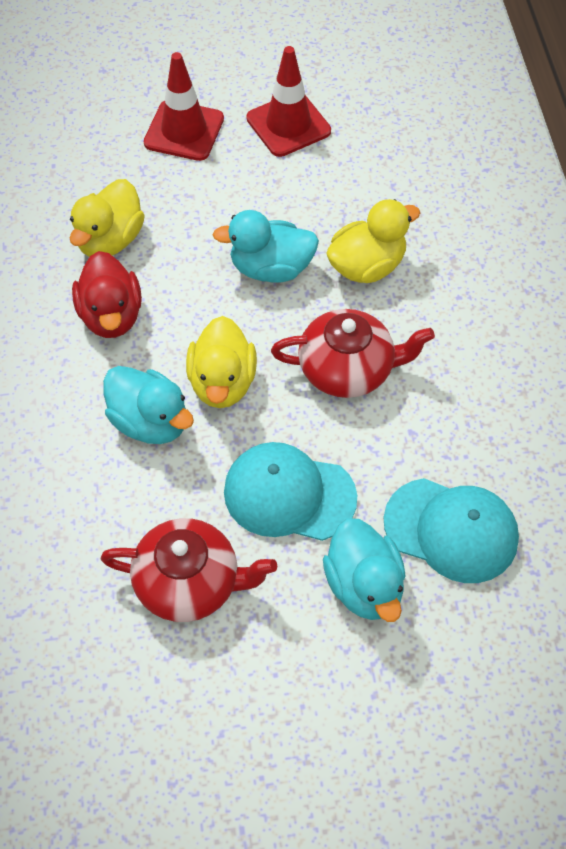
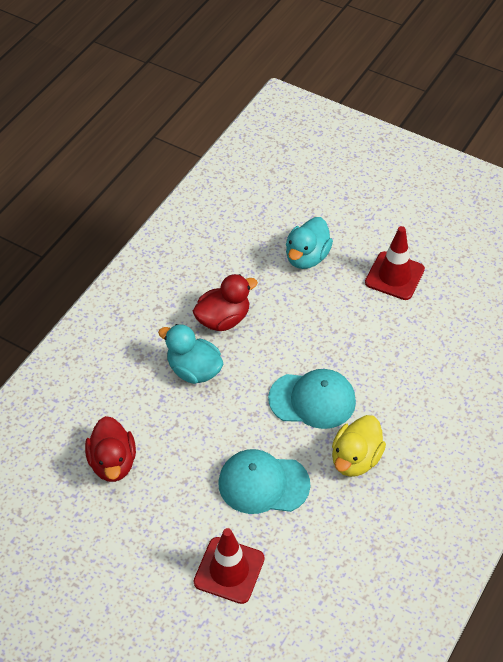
red duck: 1 -> 2
red teapot: 2 -> 0
turquoise duck: 3 -> 2
yellow duck: 3 -> 1

